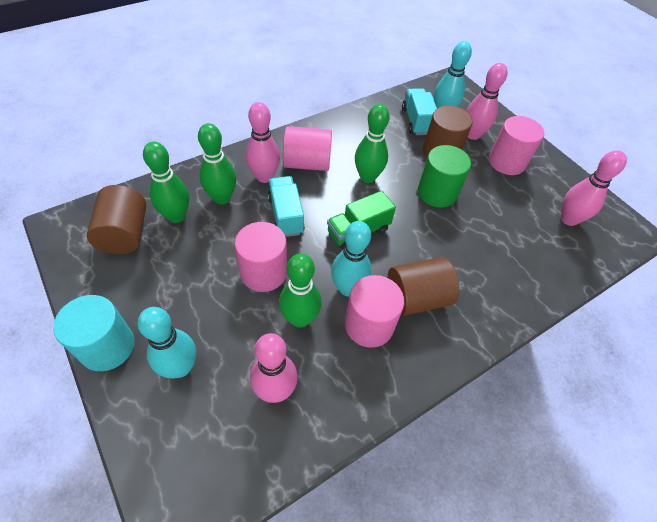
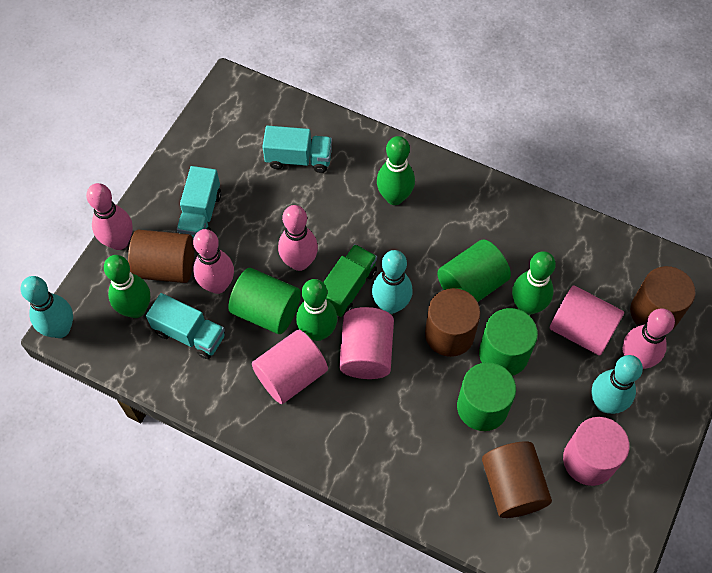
brown cylinder: 3 -> 4
green cylinder: 1 -> 4
turquoise cylinder: 1 -> 0
turquoise truck: 2 -> 3

